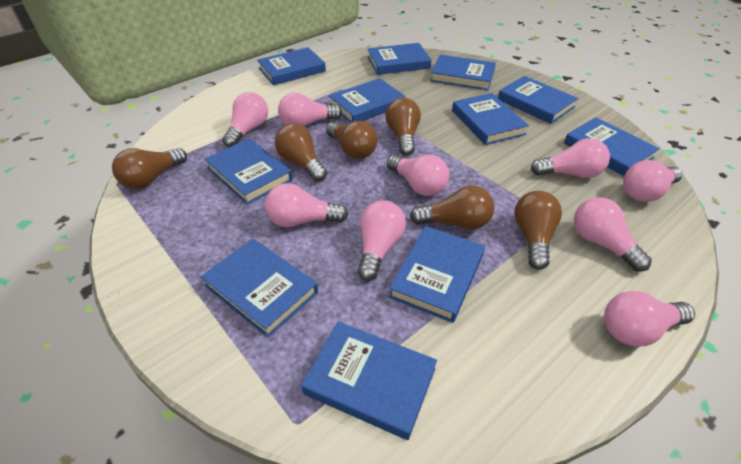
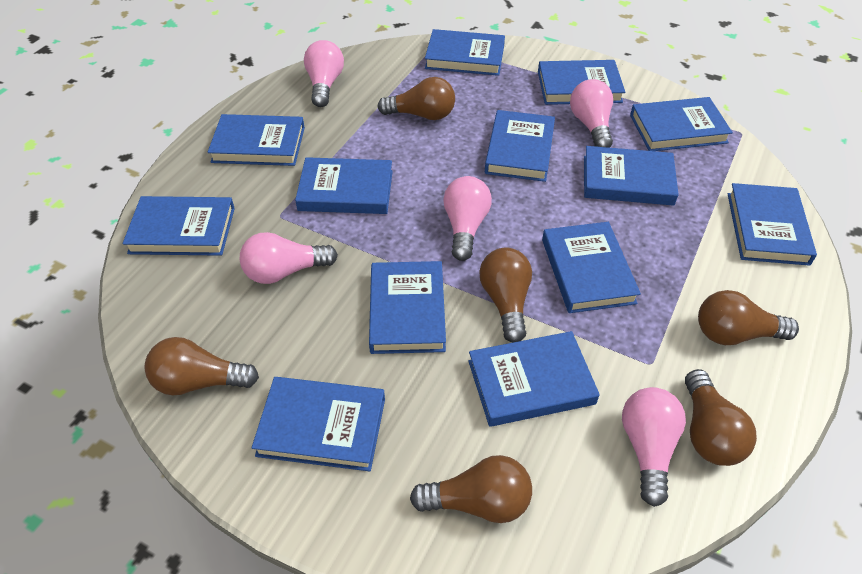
blue book: 11 -> 13
pink light bulb: 9 -> 5

